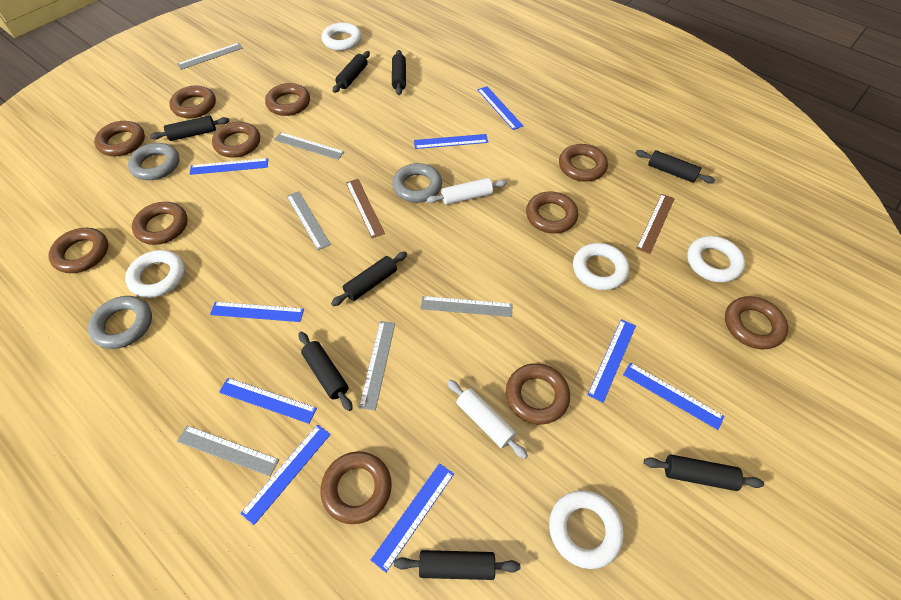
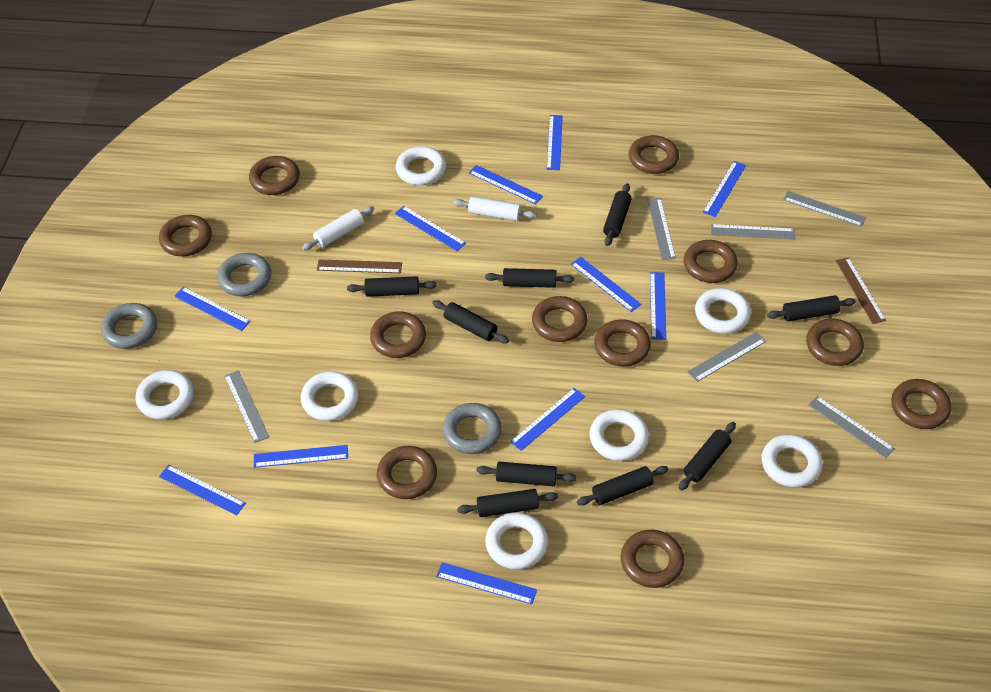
black rolling pin: 8 -> 9
blue ruler: 9 -> 11
white ring: 5 -> 7

